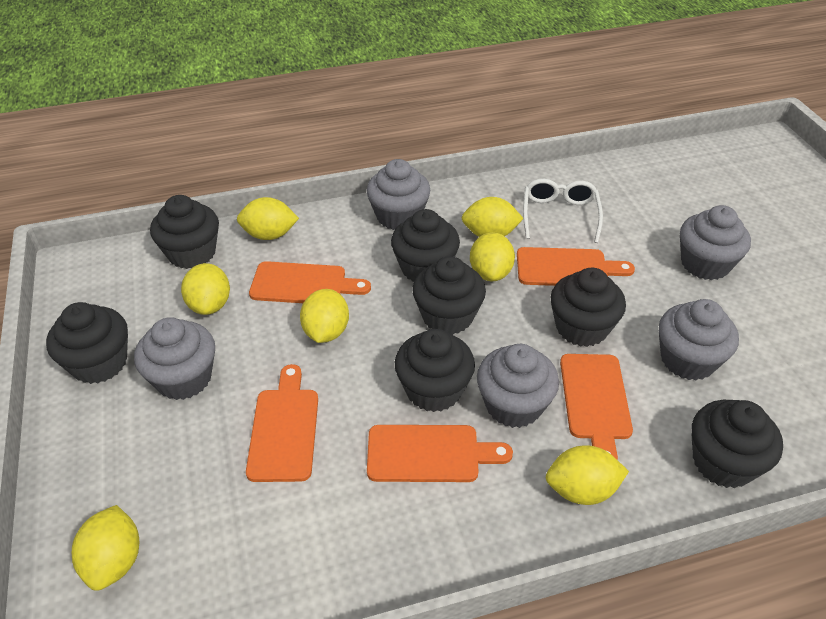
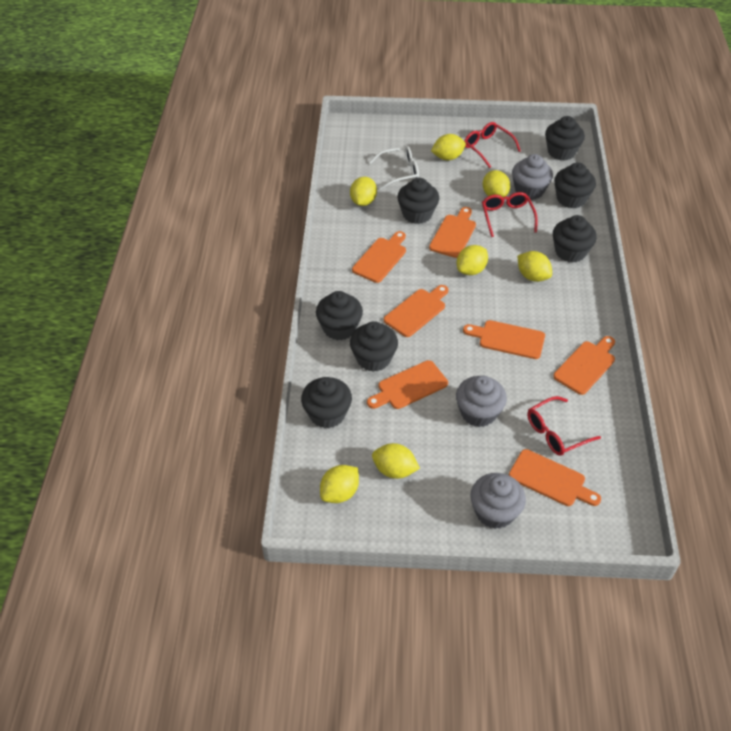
grey cupcake: 5 -> 3
orange cutting board: 5 -> 7
red glasses: 0 -> 3

